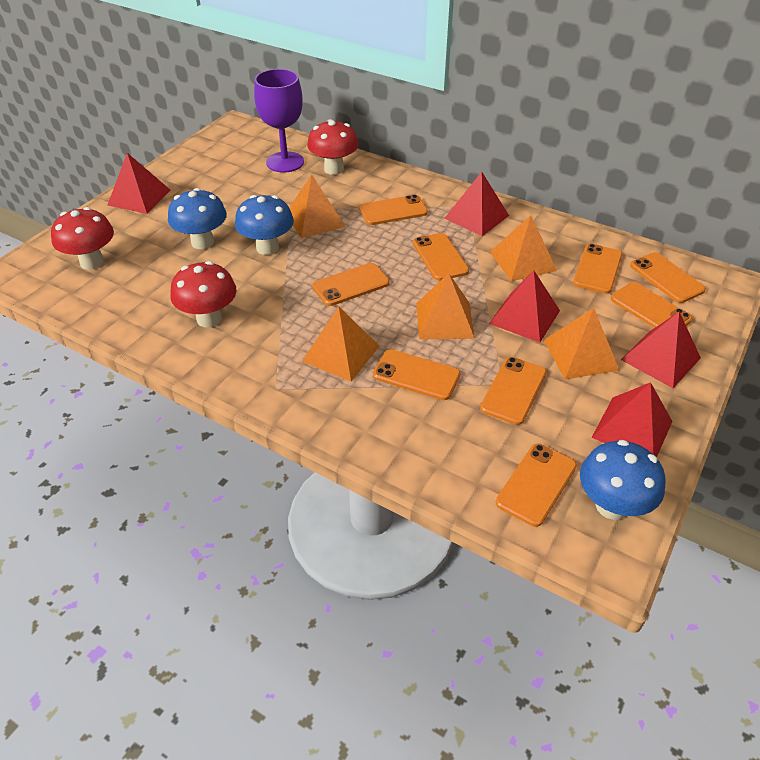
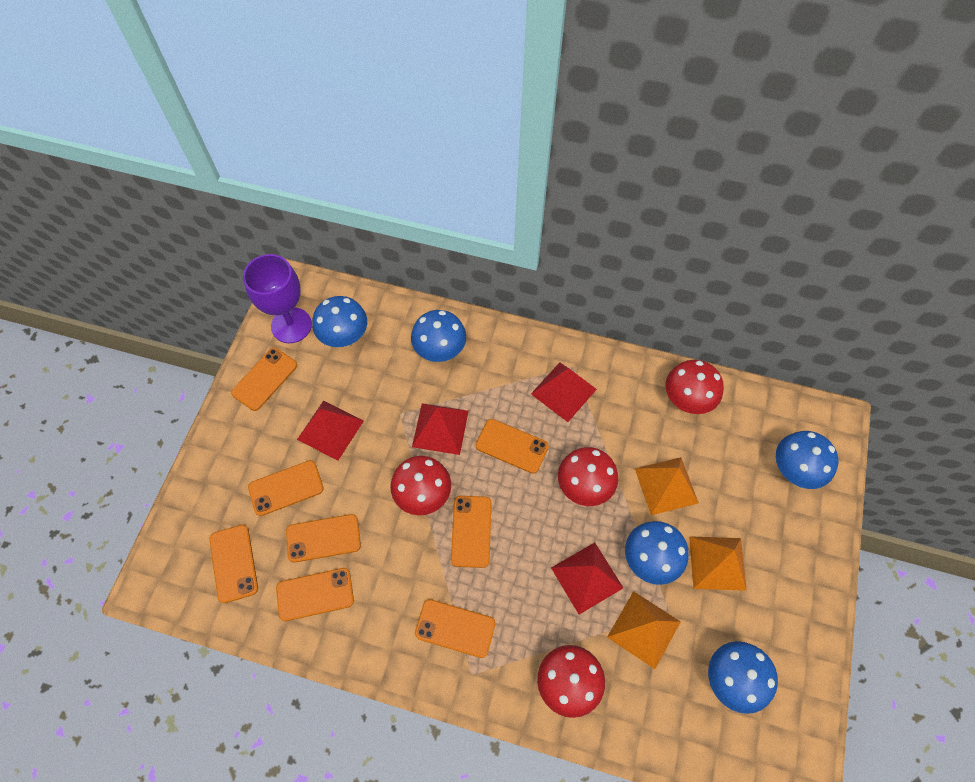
blue mushroom: 3 -> 5
orange phone: 9 -> 8
orange pyramid: 5 -> 3
red mushroom: 3 -> 4
red pyramid: 5 -> 4

